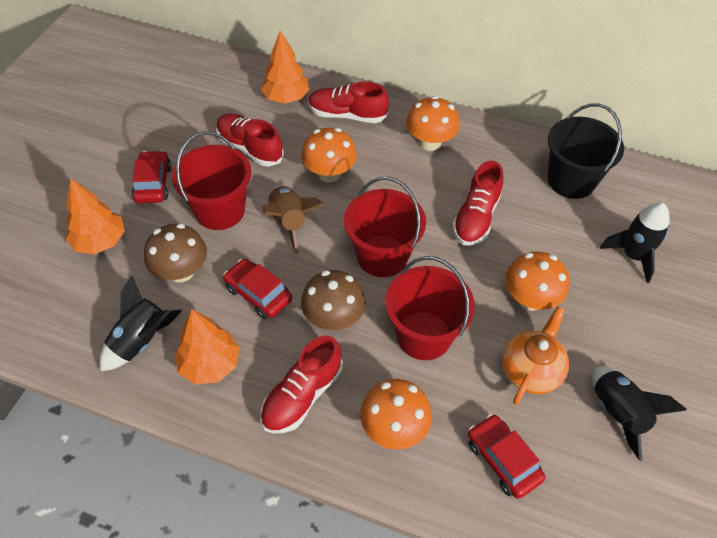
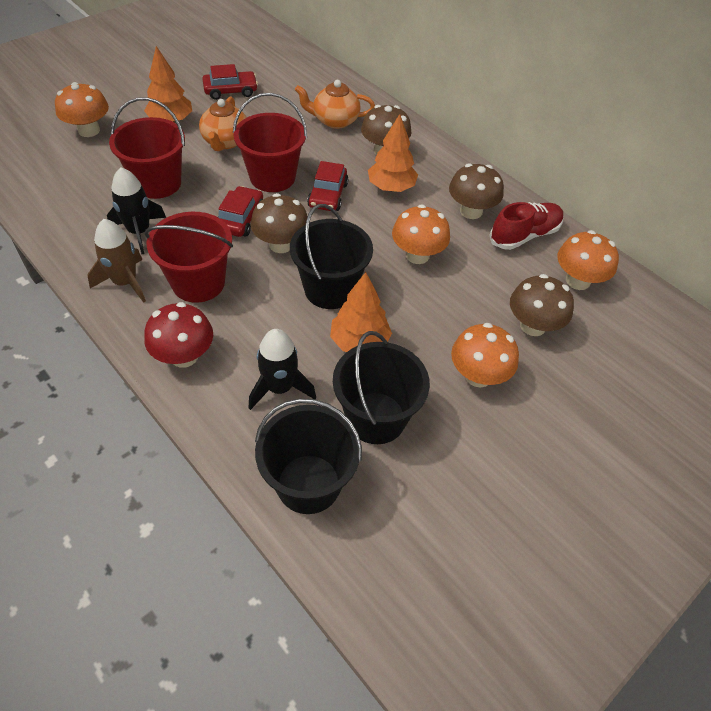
black bucket: 1 -> 3
black rocket: 3 -> 2
brown mushroom: 2 -> 4
orange teapot: 1 -> 2
red mushroom: 0 -> 1
red shoe: 4 -> 1

